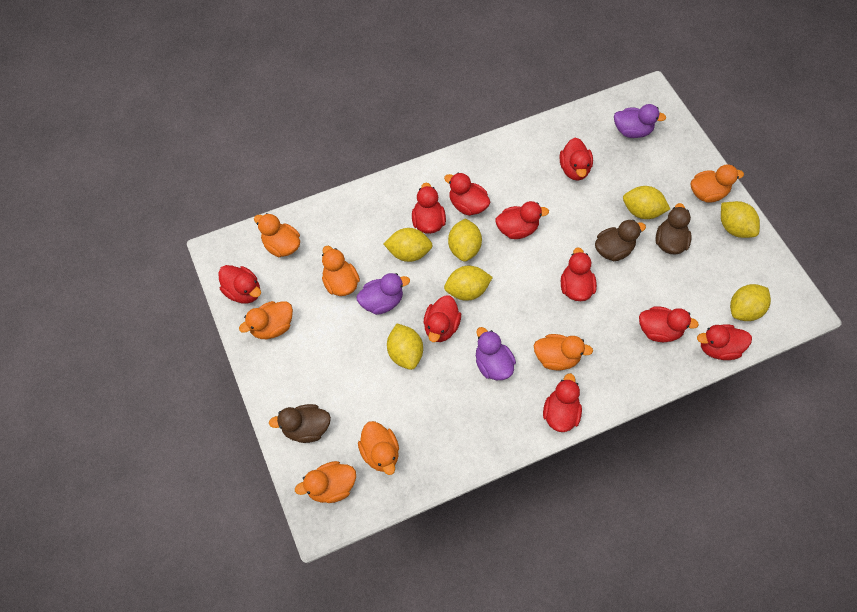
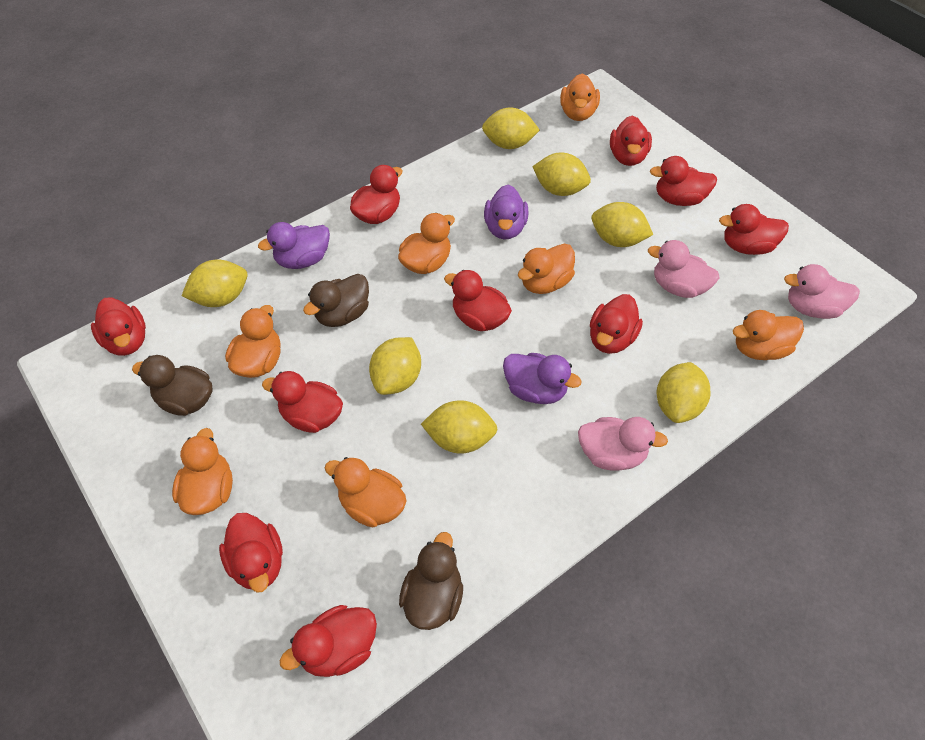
pink duck: 0 -> 3

